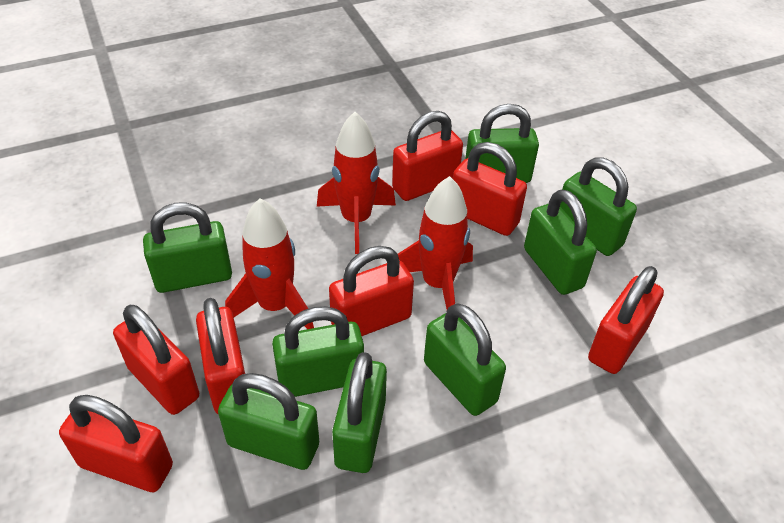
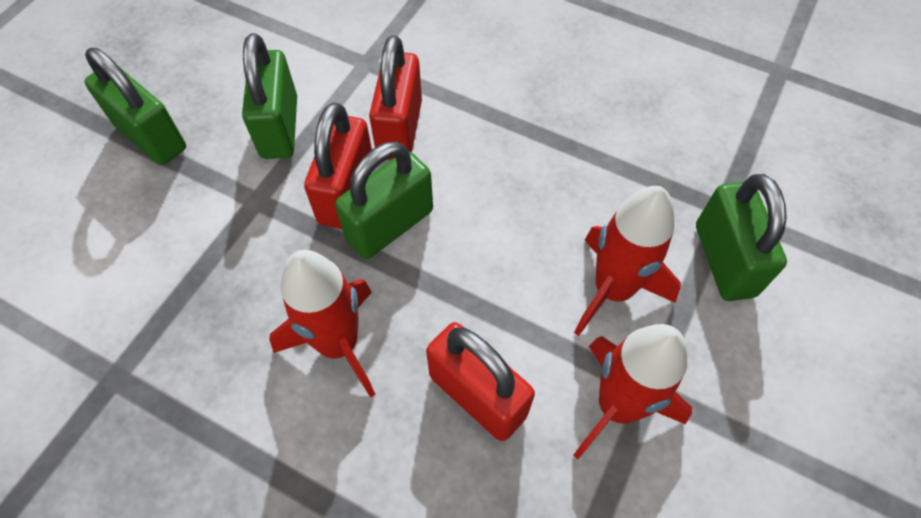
green padlock: 8 -> 4
red padlock: 7 -> 3

